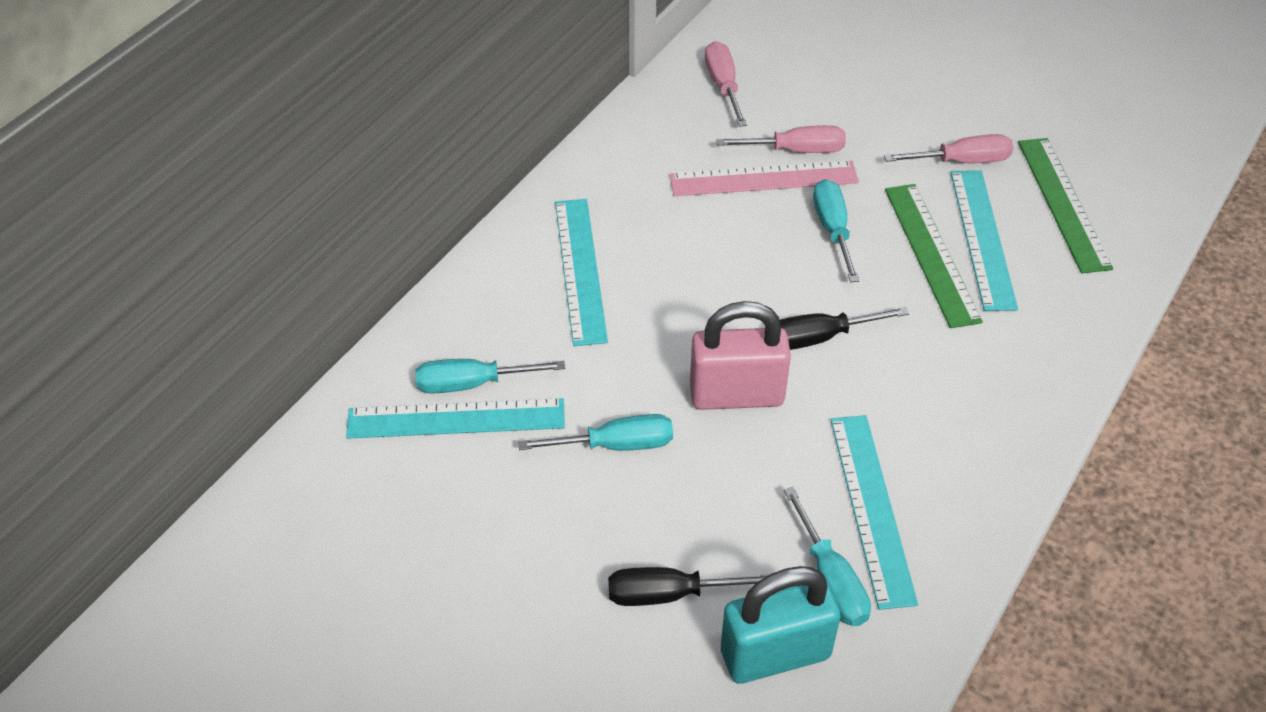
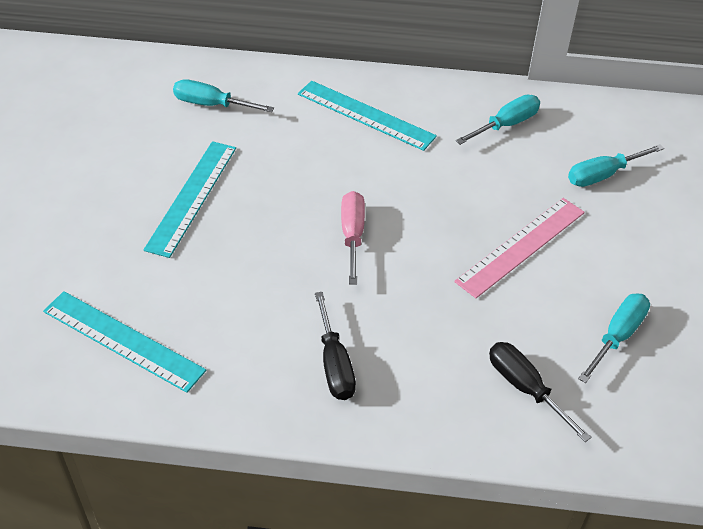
green ruler: 2 -> 0
pink padlock: 1 -> 0
pink screwdriver: 3 -> 1
turquoise padlock: 1 -> 0
turquoise ruler: 4 -> 3

